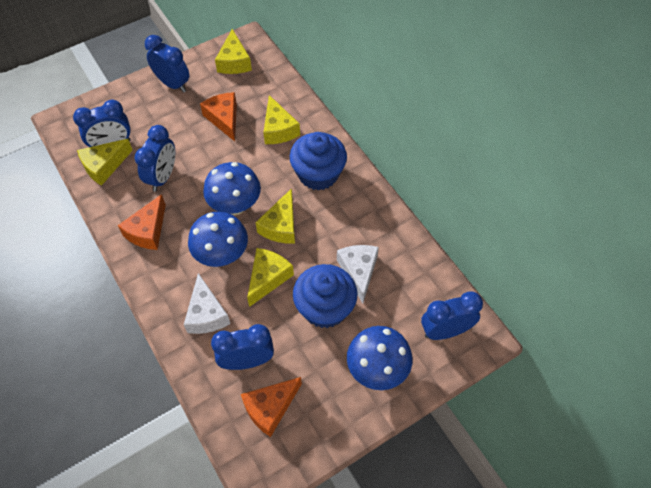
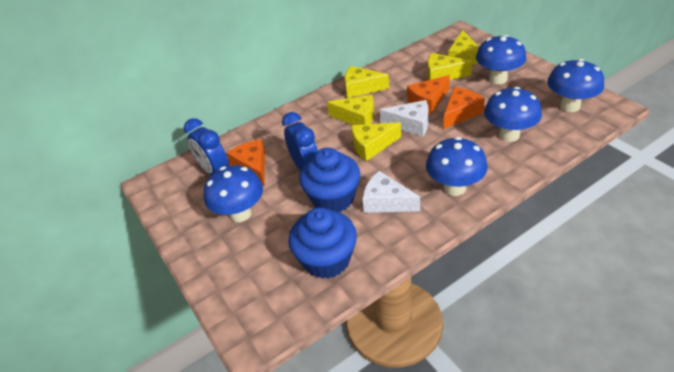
blue clock: 5 -> 2
blue mushroom: 3 -> 5

